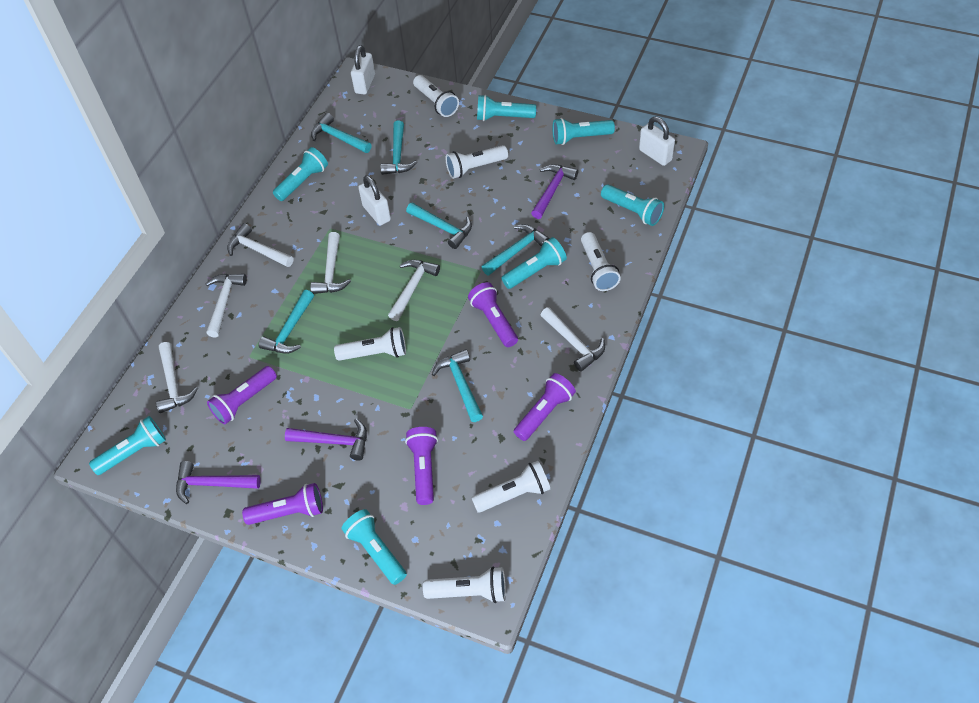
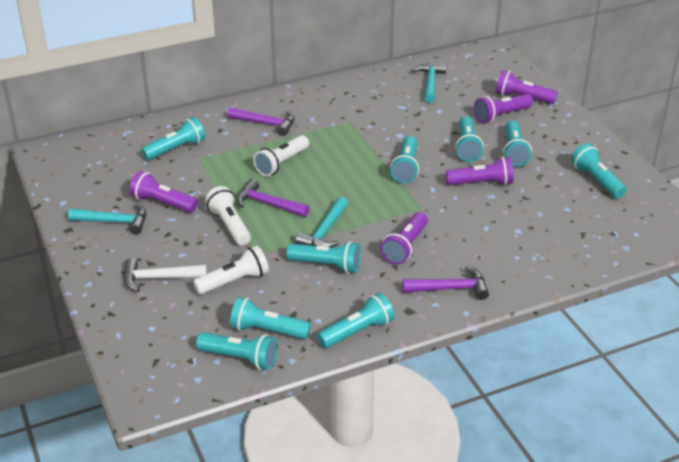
turquoise flashlight: 7 -> 9
turquoise hammer: 6 -> 3
white flashlight: 6 -> 3
white hammer: 6 -> 1
white padlock: 3 -> 0

